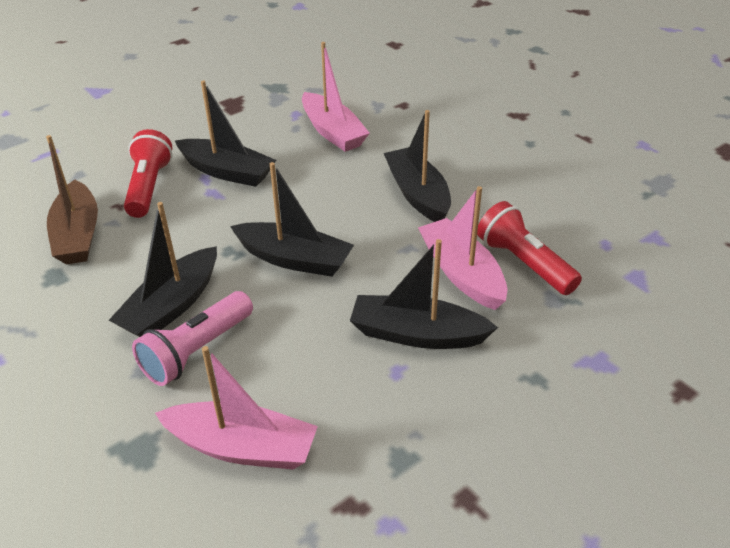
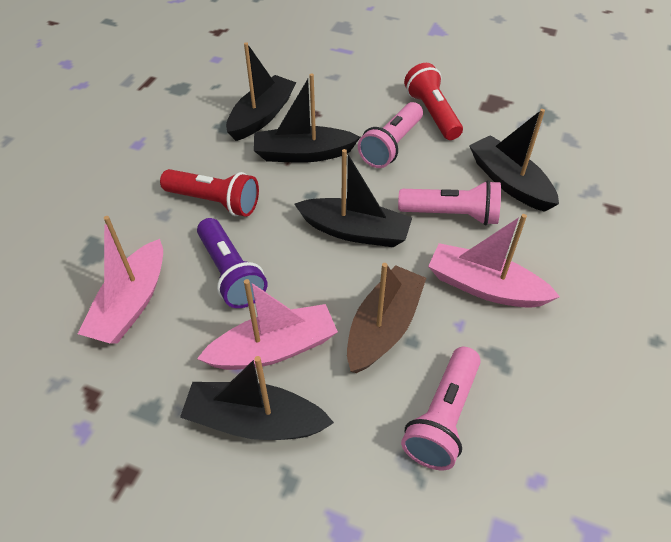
pink flashlight: 1 -> 3
purple flashlight: 0 -> 1

